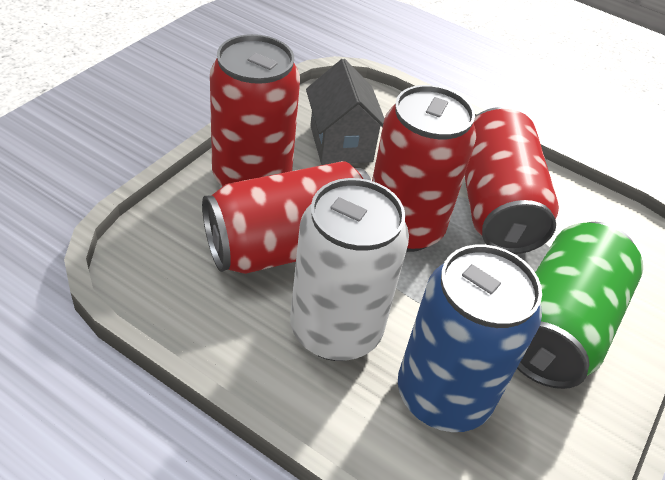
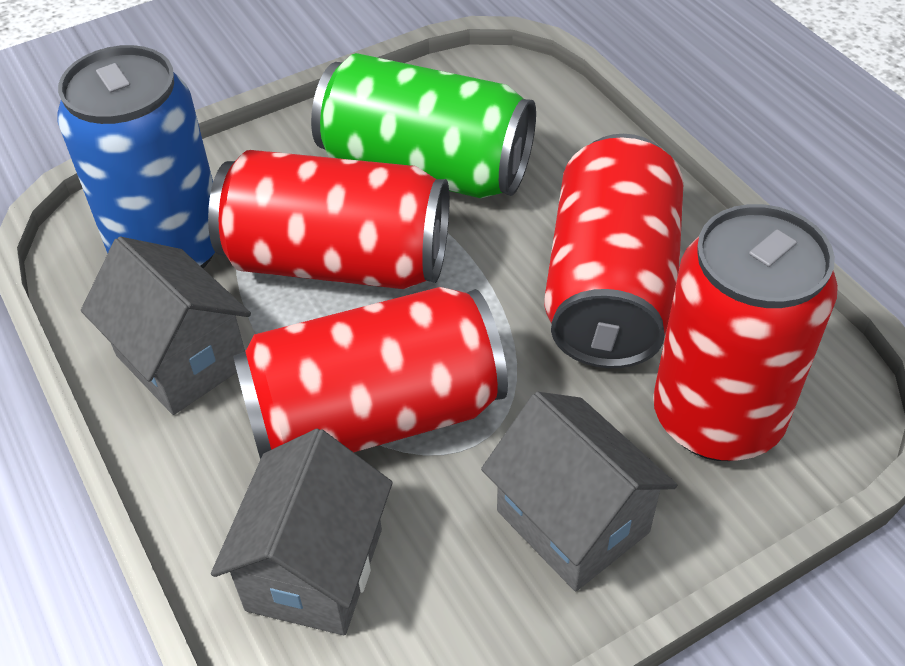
grey house: 1 -> 3
white can: 1 -> 0

